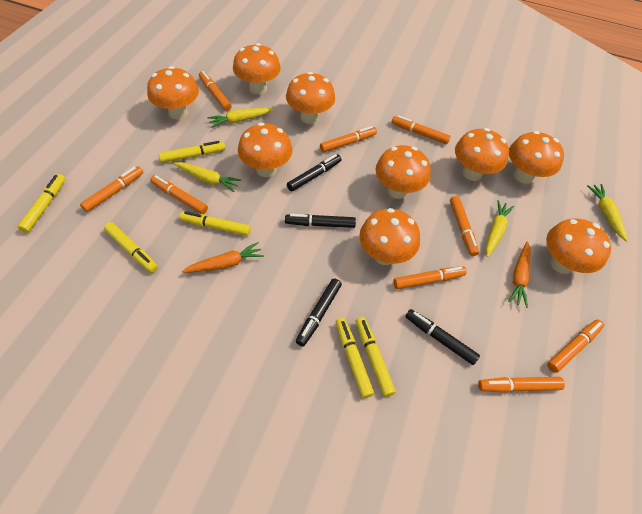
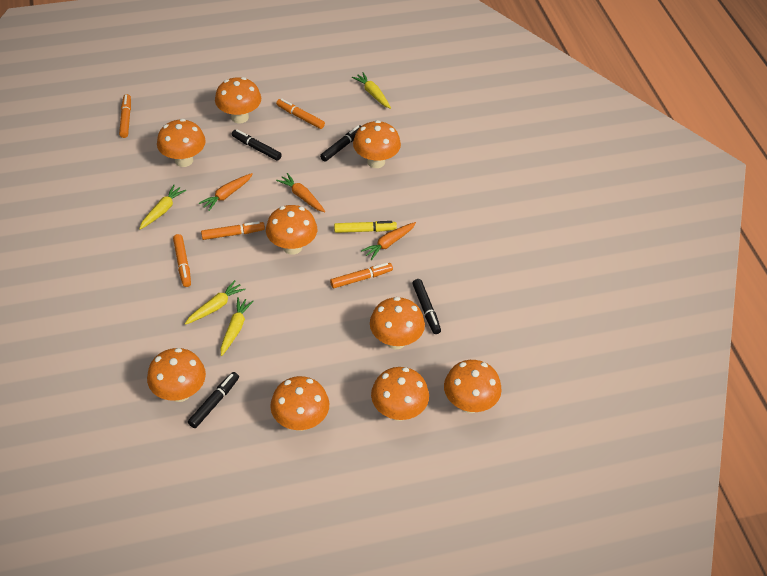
orange carrot: 2 -> 3
orange marker: 9 -> 5
yellow marker: 6 -> 1

